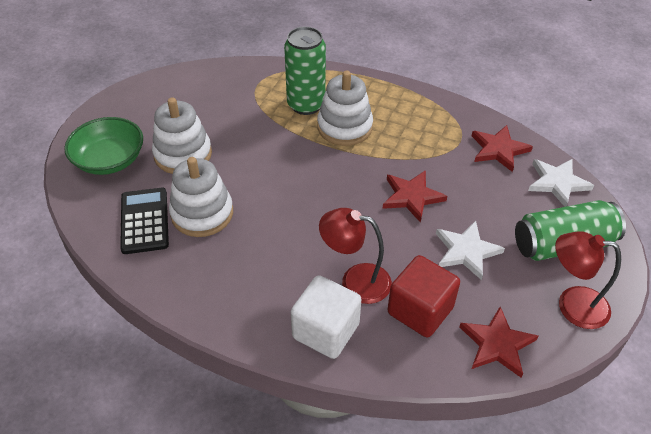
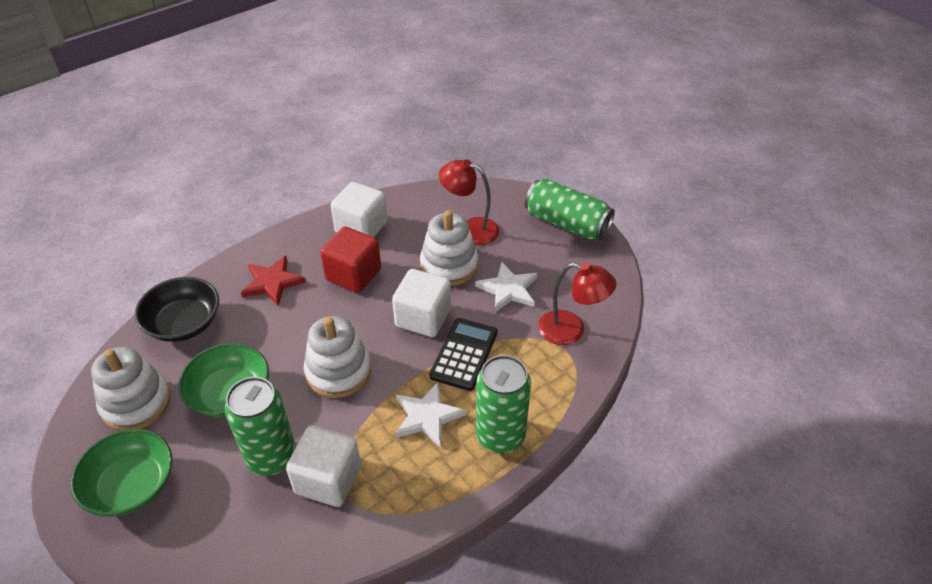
black bowl: 0 -> 1
green bowl: 1 -> 2
green can: 2 -> 3
red star: 3 -> 1
white cube: 1 -> 3

